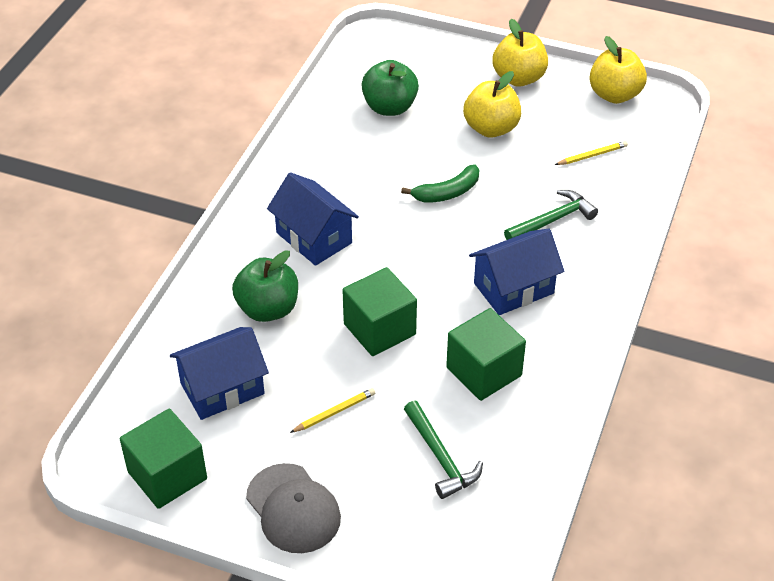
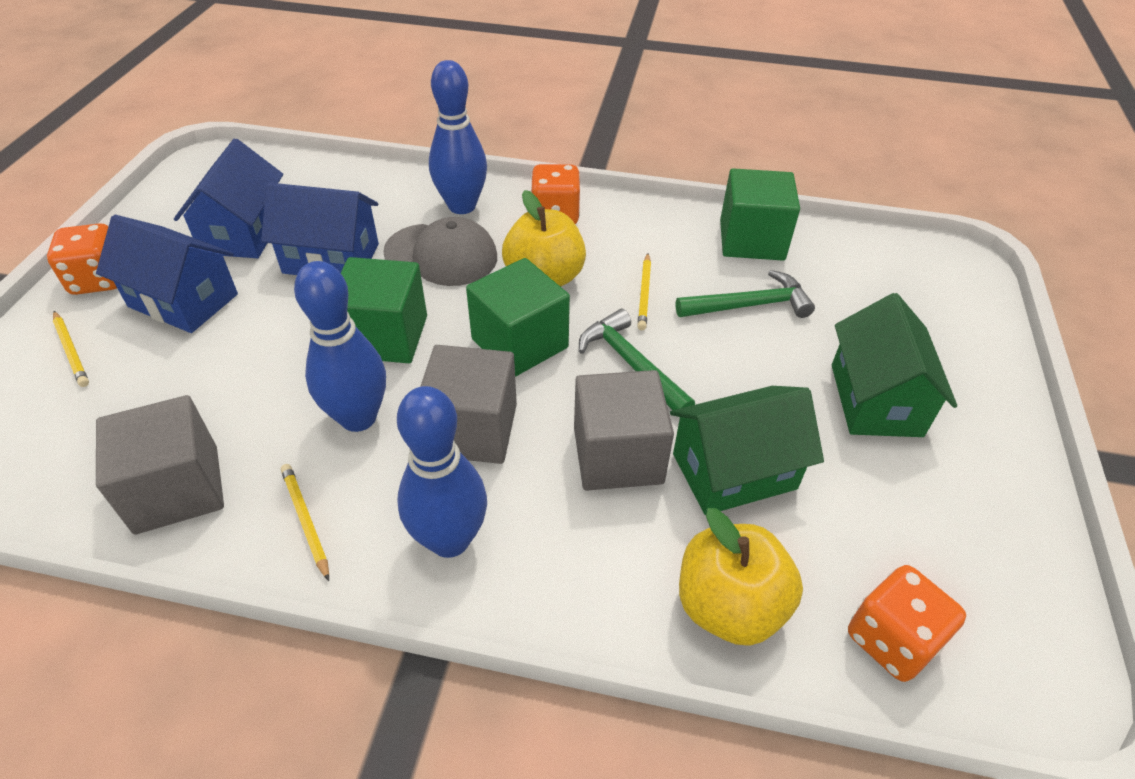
blue bowling pin: 0 -> 3
green apple: 2 -> 0
green banana: 1 -> 0
green house: 0 -> 2
grey cube: 0 -> 3
orange dice: 0 -> 3
yellow apple: 3 -> 2
yellow pencil: 2 -> 3

